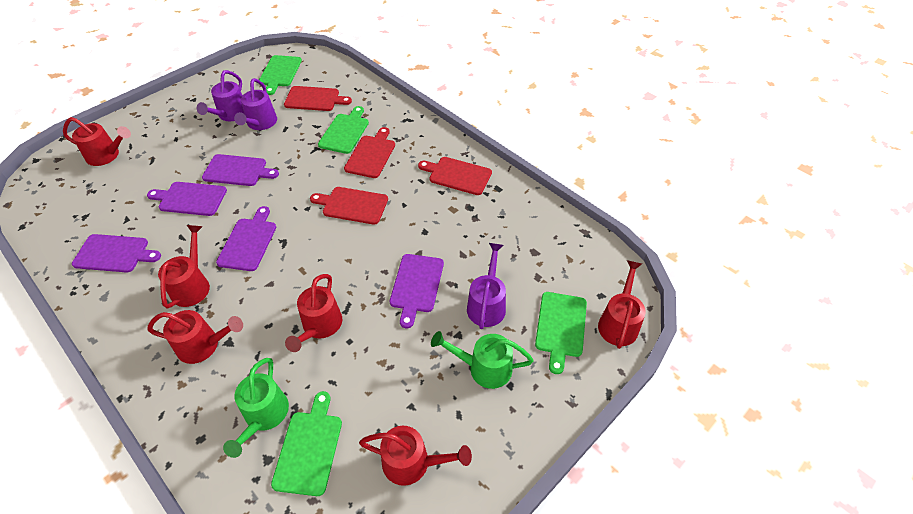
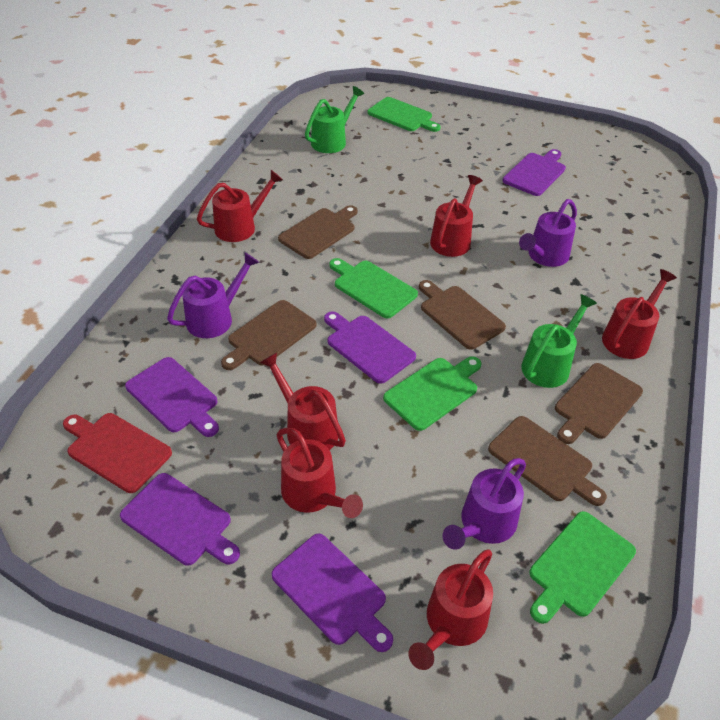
brown cutting board: 0 -> 5
red cutting board: 4 -> 1

